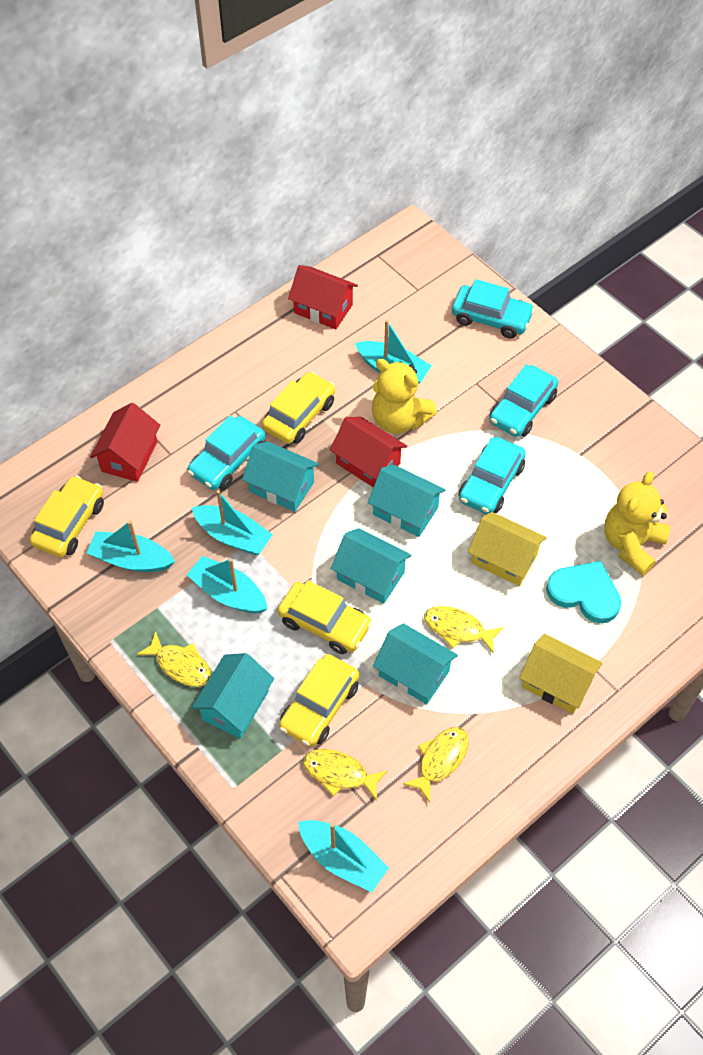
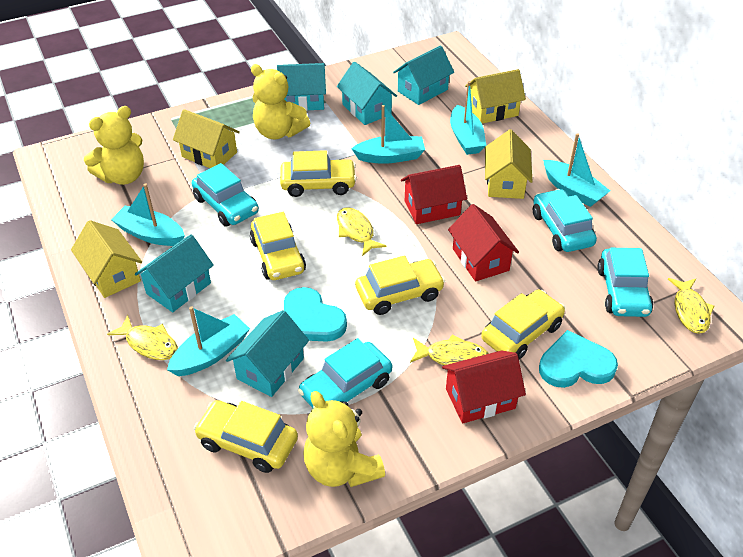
turquoise heart: 1 -> 2
yellow car: 4 -> 5
yellow house: 2 -> 4
yellow teddy bear: 2 -> 3

